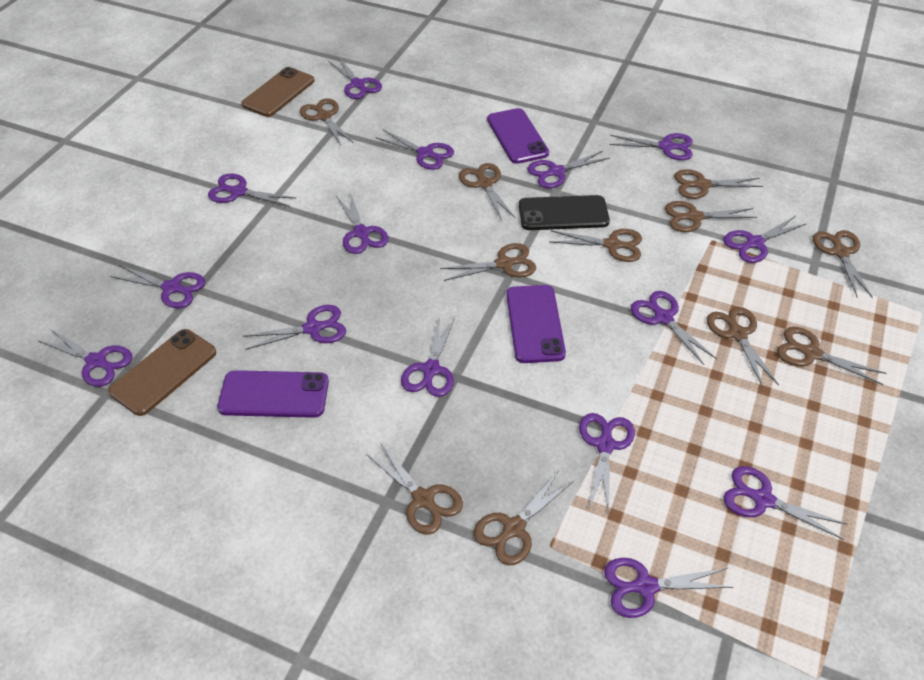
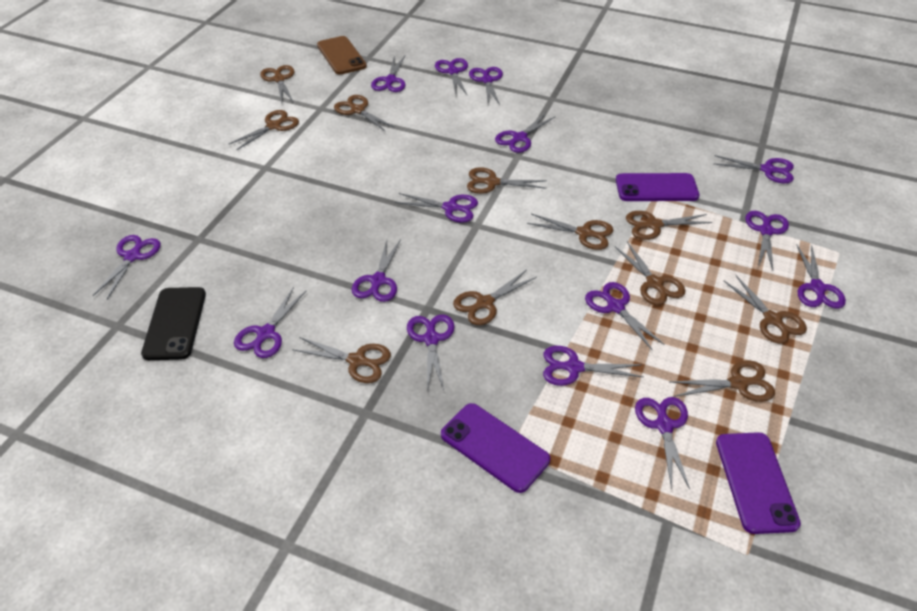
brown phone: 2 -> 1

